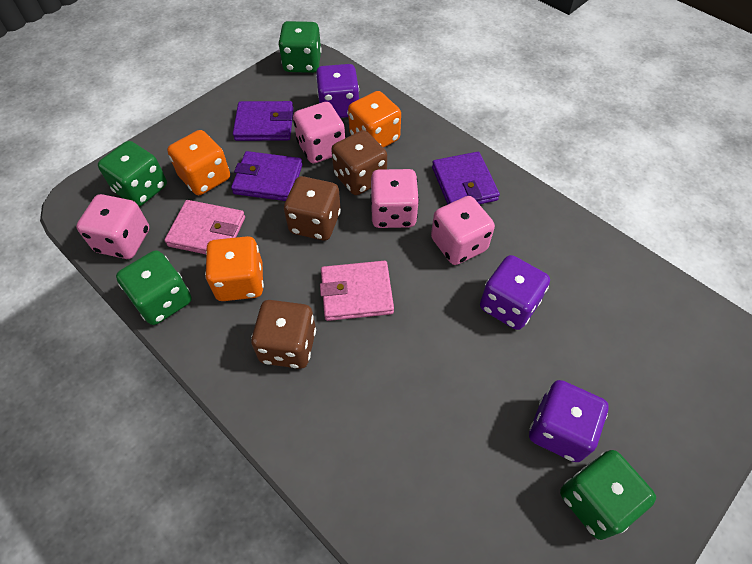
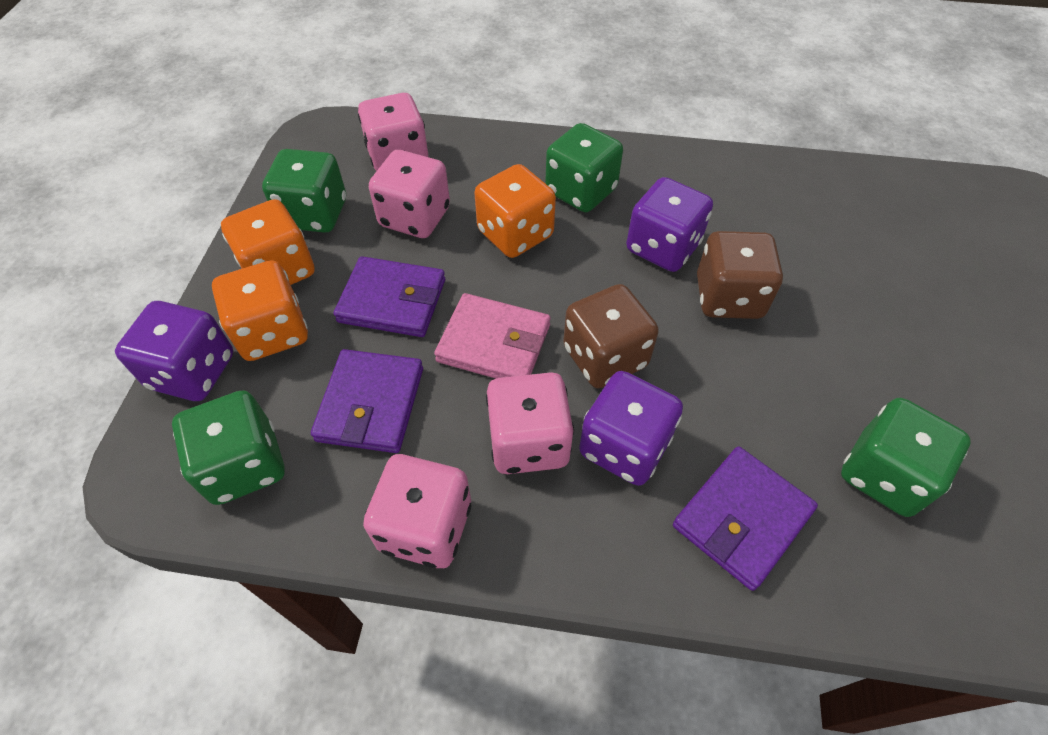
brown dice: 3 -> 2
pink wallet: 2 -> 1

